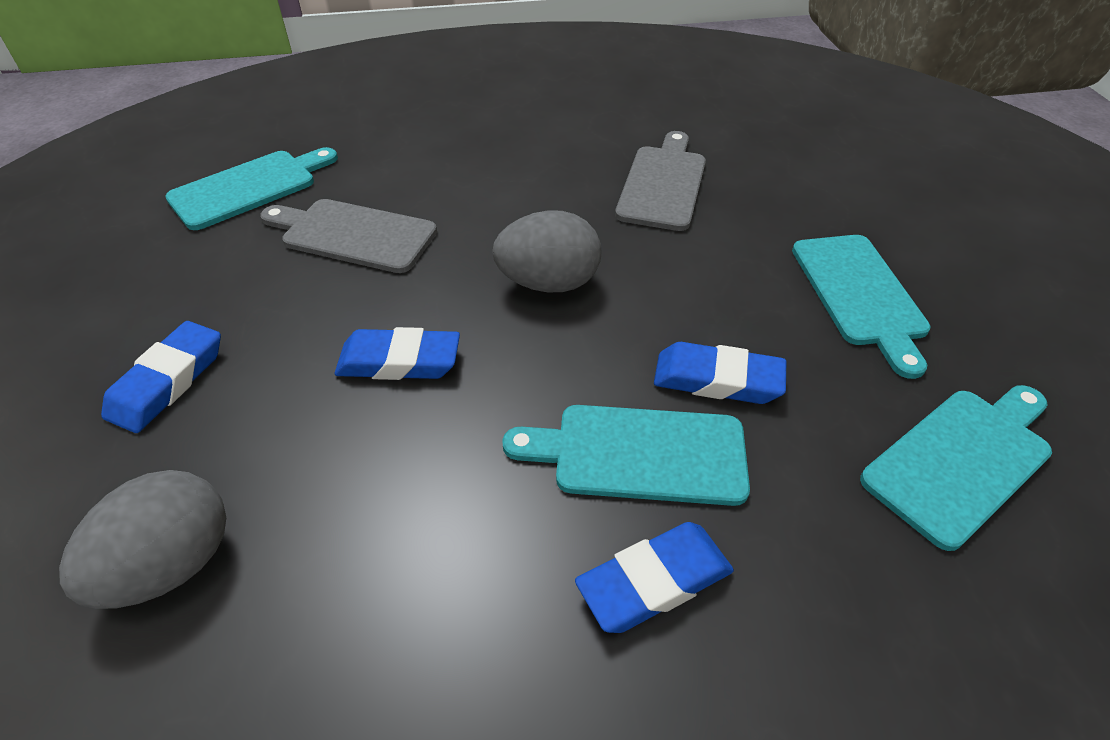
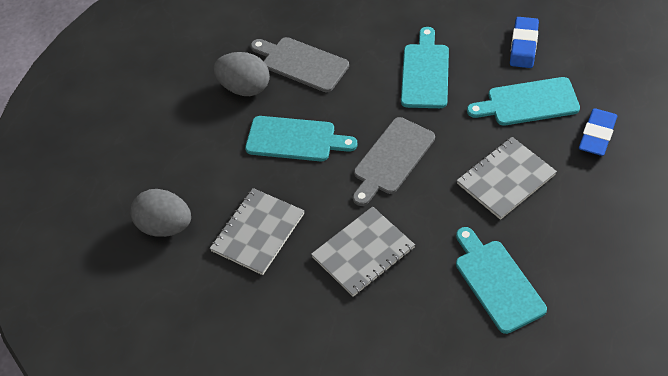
blue eraser: 4 -> 2
grey notebook: 0 -> 3

